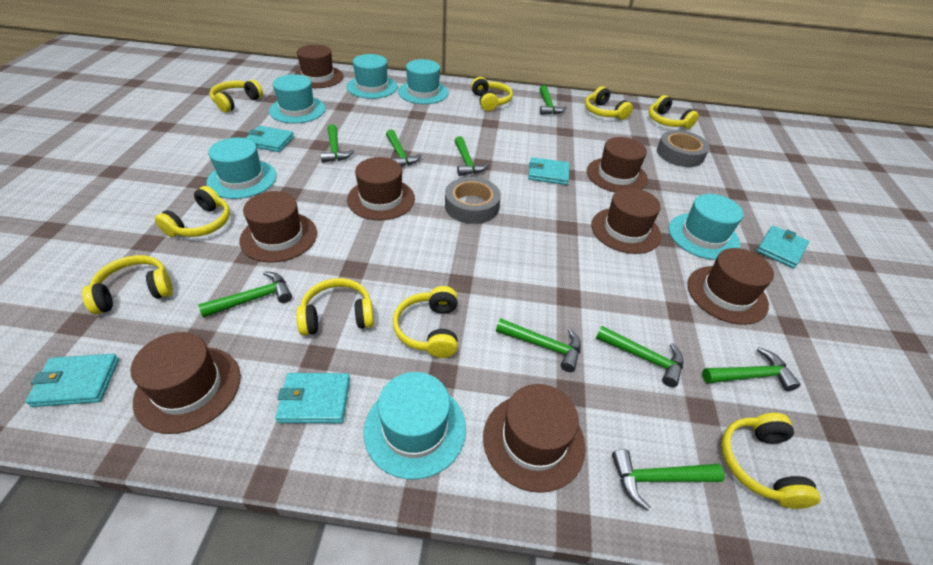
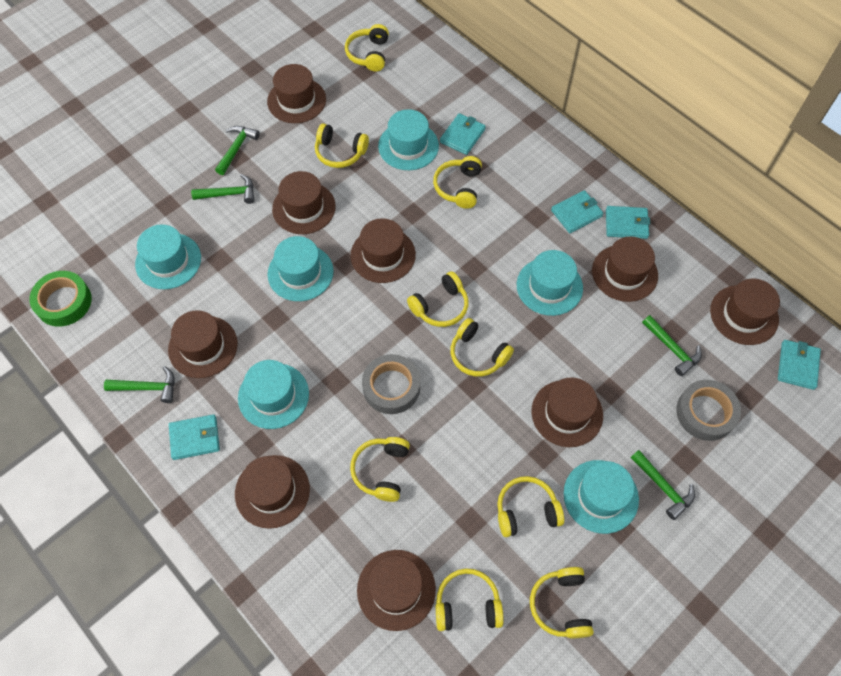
brown hat: 8 -> 9
green hammer: 9 -> 5
green tape: 0 -> 1

